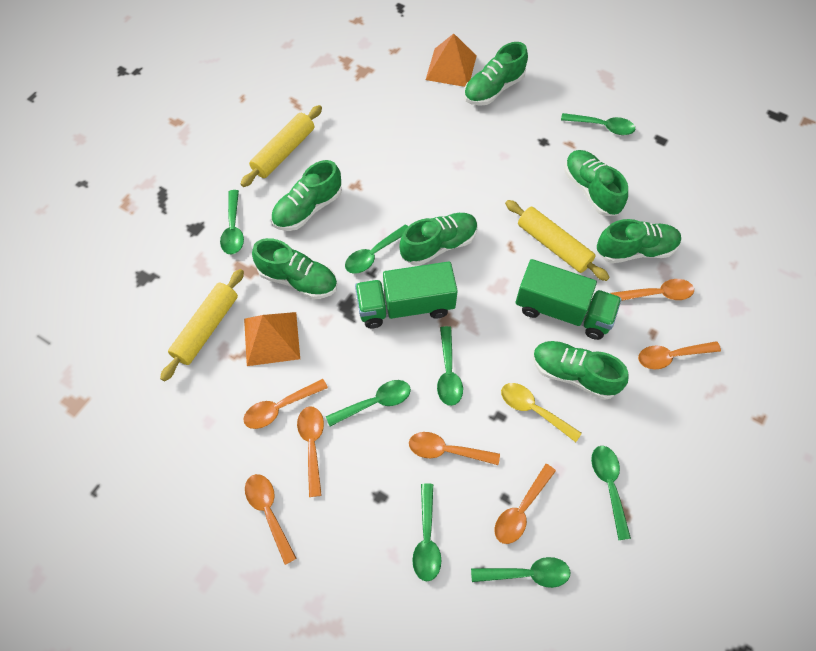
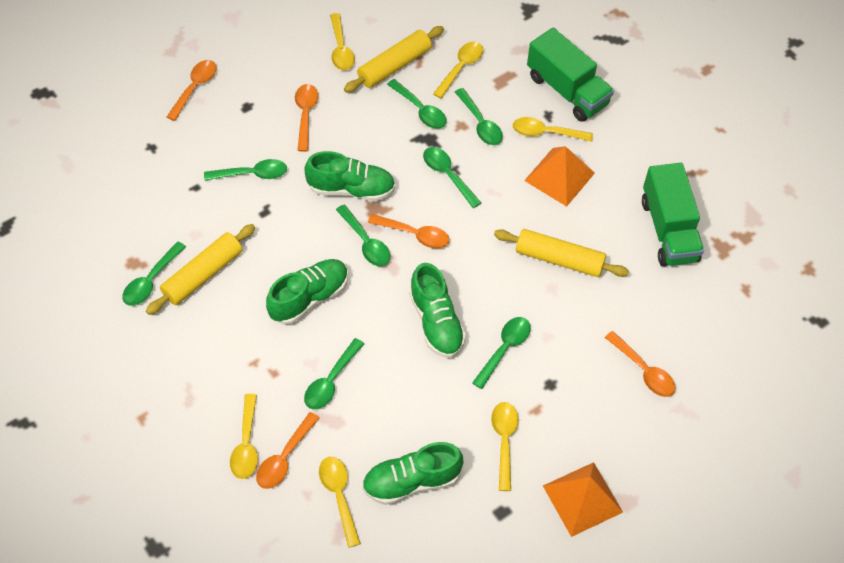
green shoe: 7 -> 4
orange spoon: 7 -> 5
yellow spoon: 1 -> 6

